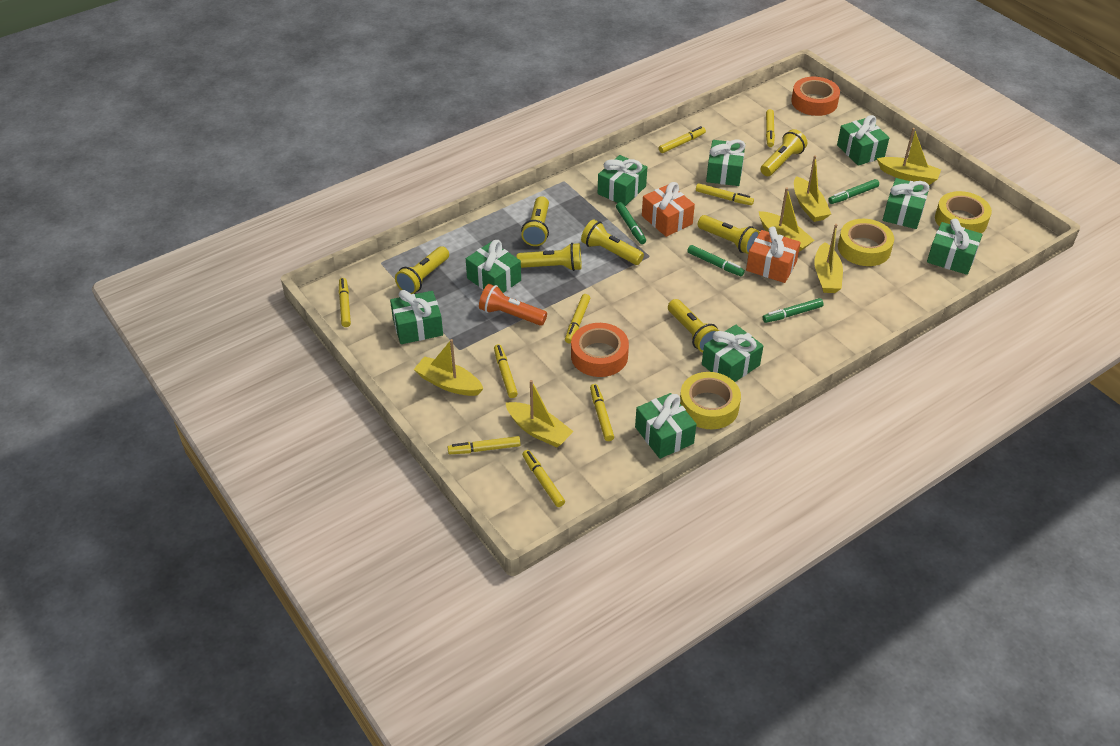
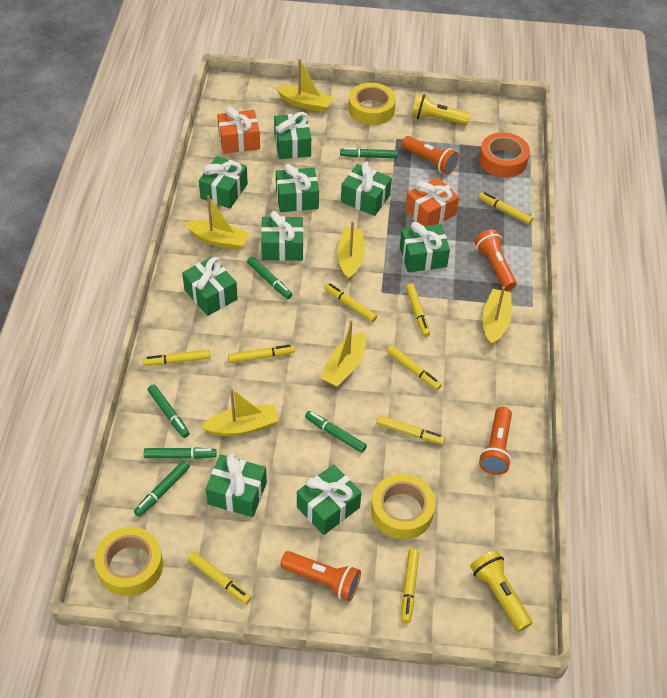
green marker: 4 -> 6
orange flashlight: 1 -> 4
orange tape: 2 -> 1
yellow flashlight: 7 -> 2

